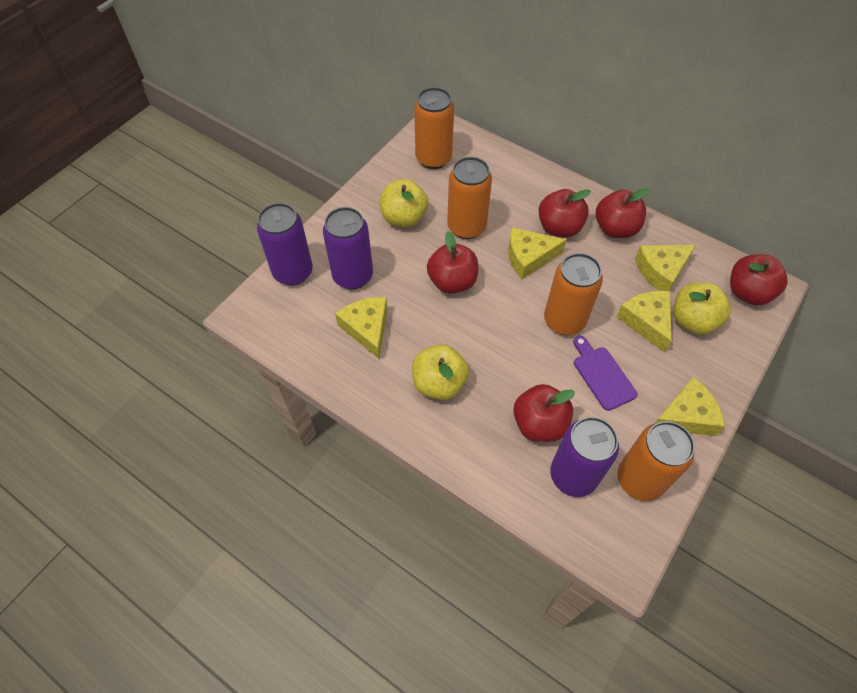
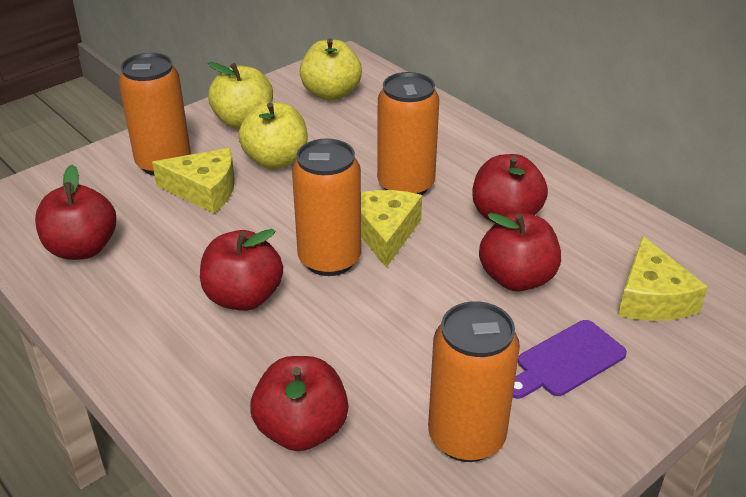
purple can: 3 -> 0
yellow cheese: 5 -> 3

